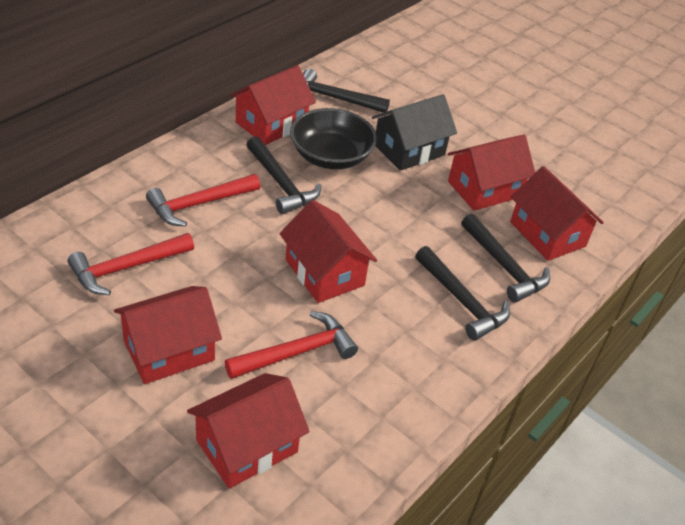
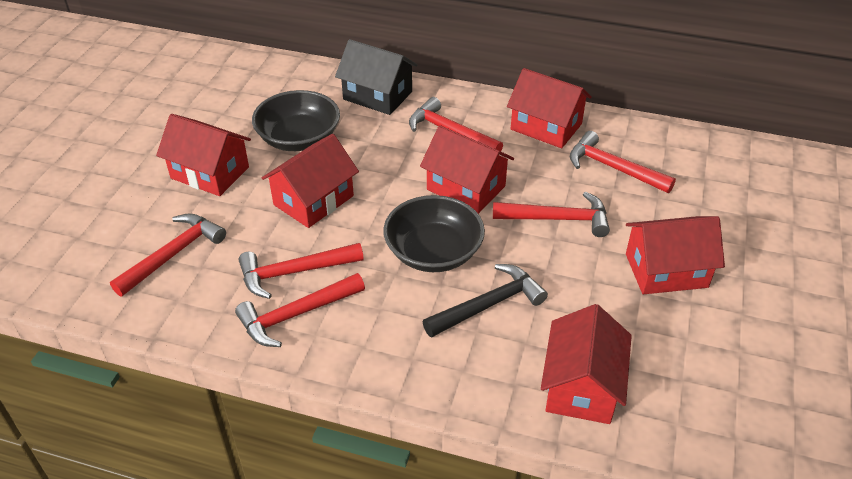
black bowl: 1 -> 2
black hammer: 4 -> 1
red hammer: 3 -> 6

